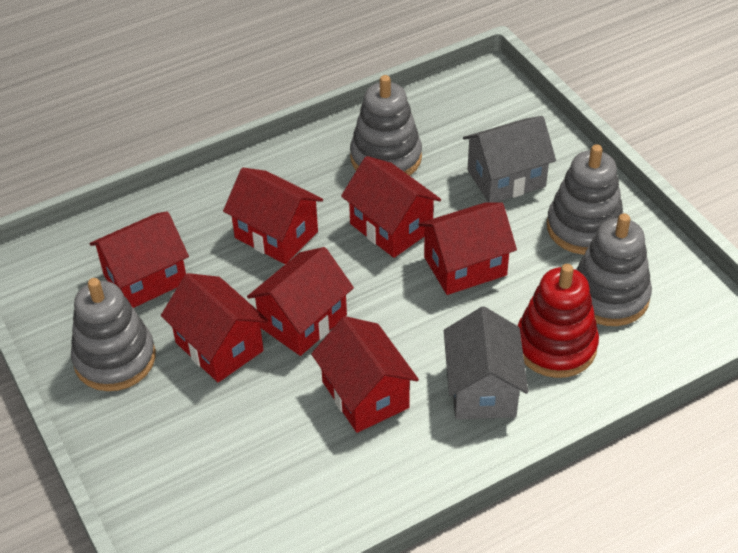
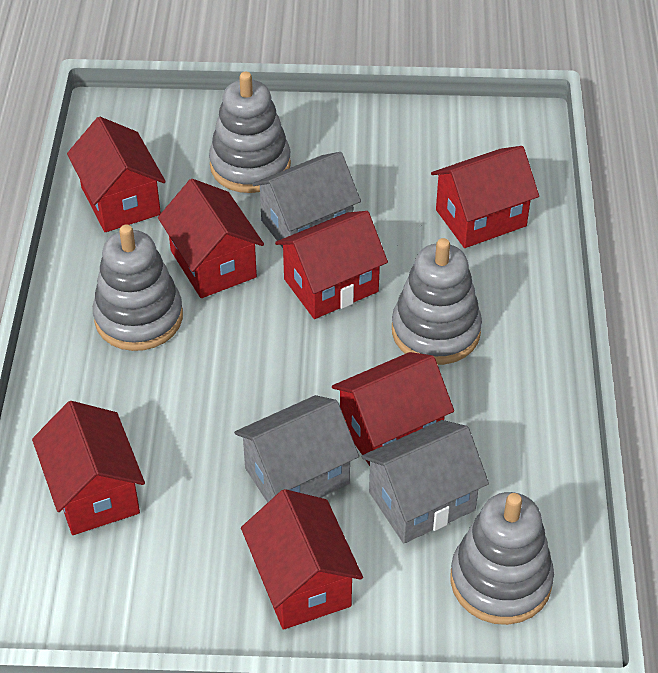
grey house: 2 -> 3
red stacking toy: 1 -> 0

